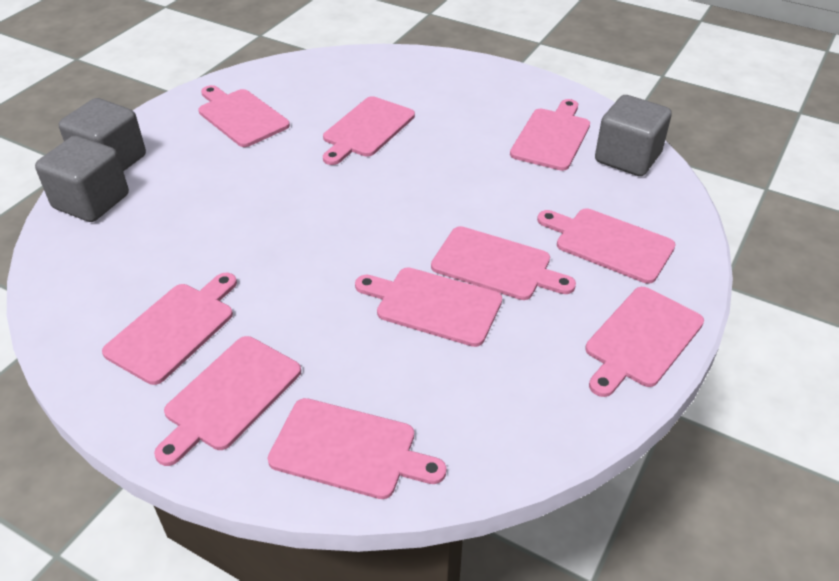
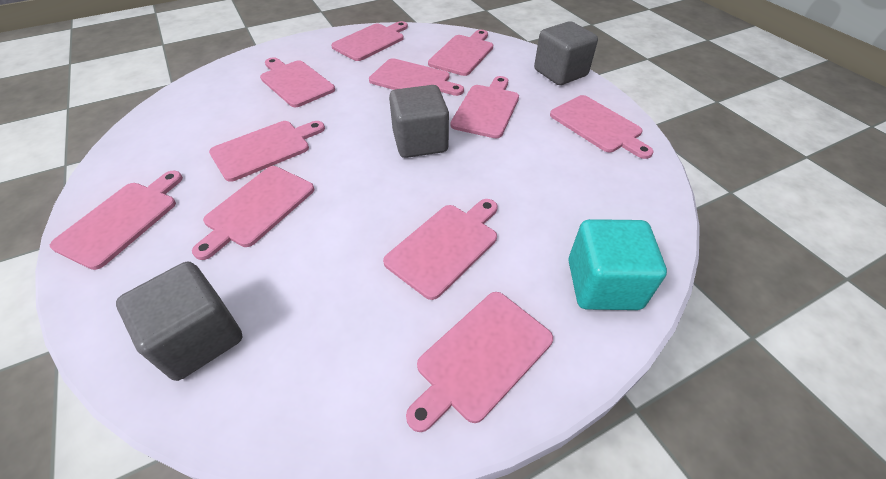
pink cutting board: 10 -> 11
turquoise cube: 0 -> 1

